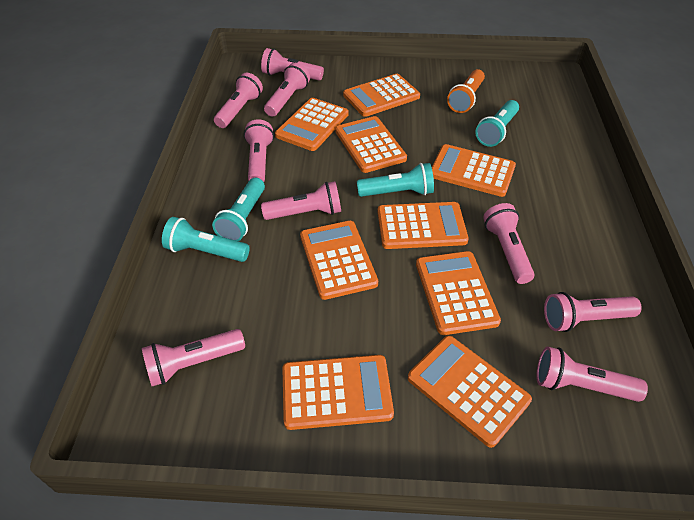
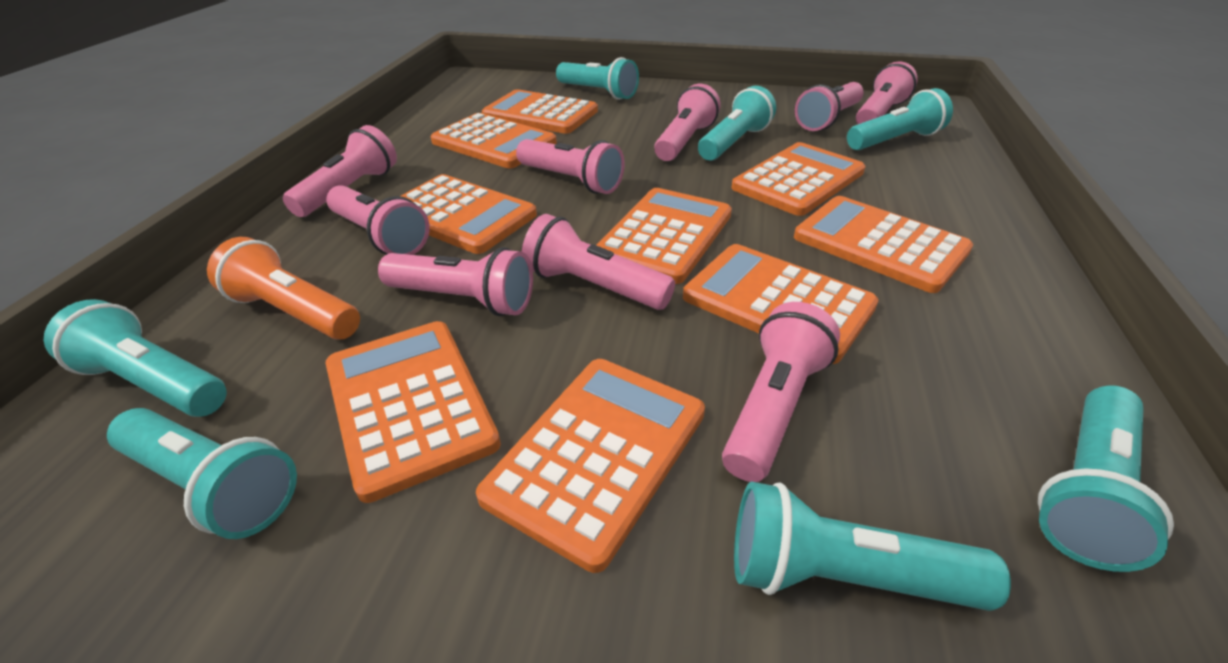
turquoise flashlight: 4 -> 7

